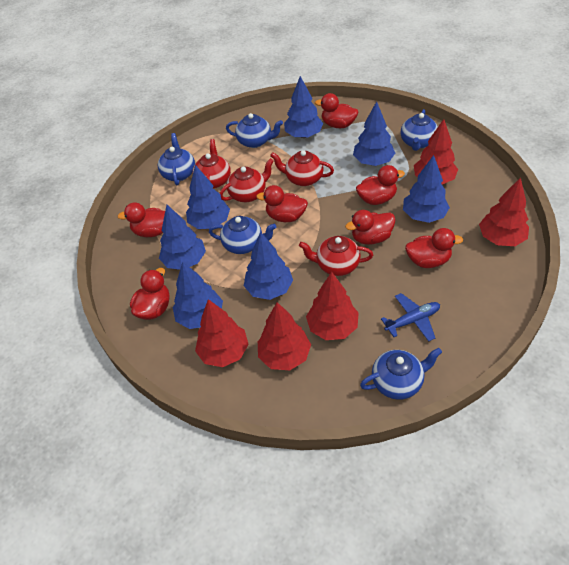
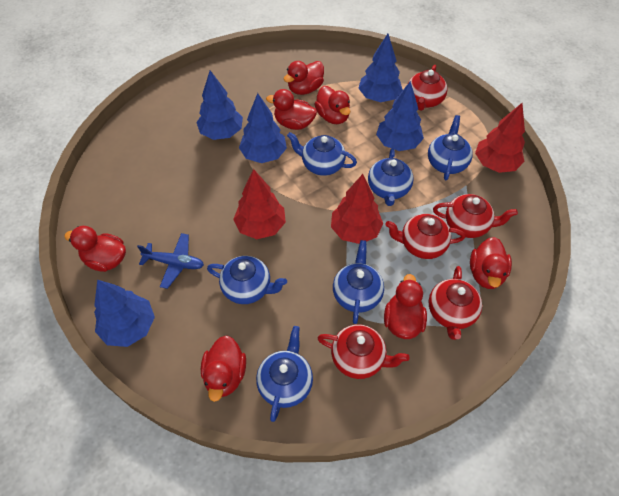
blue teapot: 5 -> 6
blue tree: 7 -> 5
red teapot: 4 -> 5
red tree: 5 -> 3

